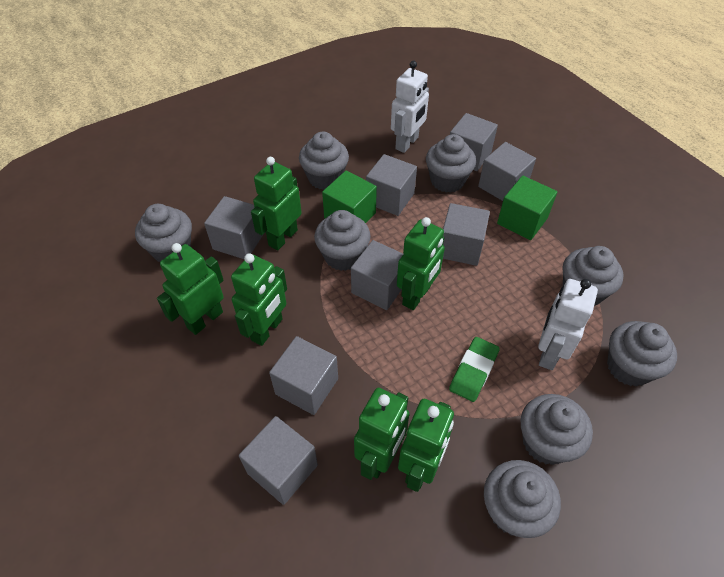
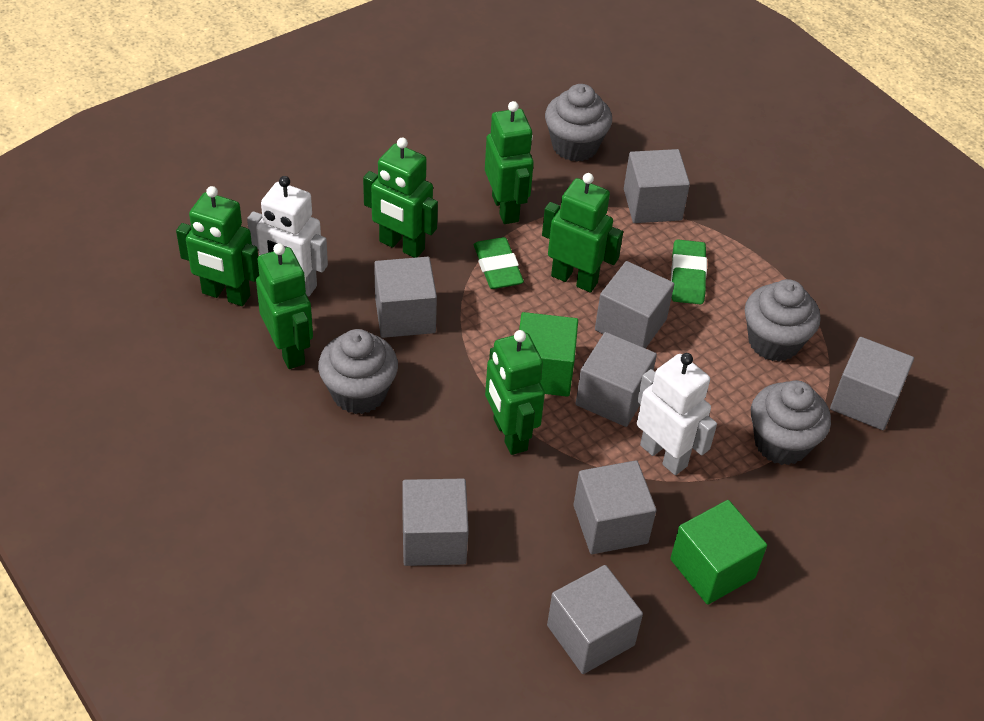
green eraser: 1 -> 2
grey cupcake: 8 -> 4

